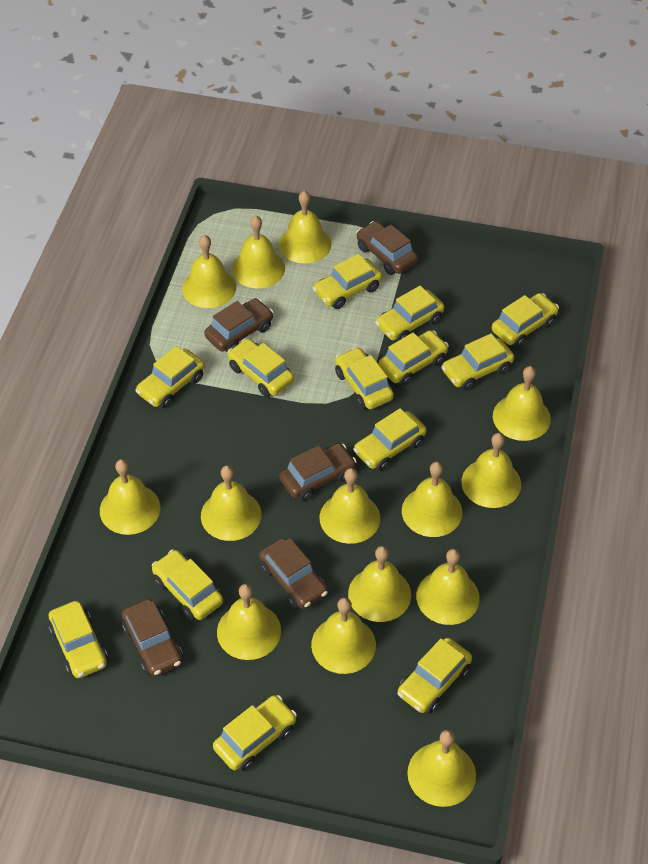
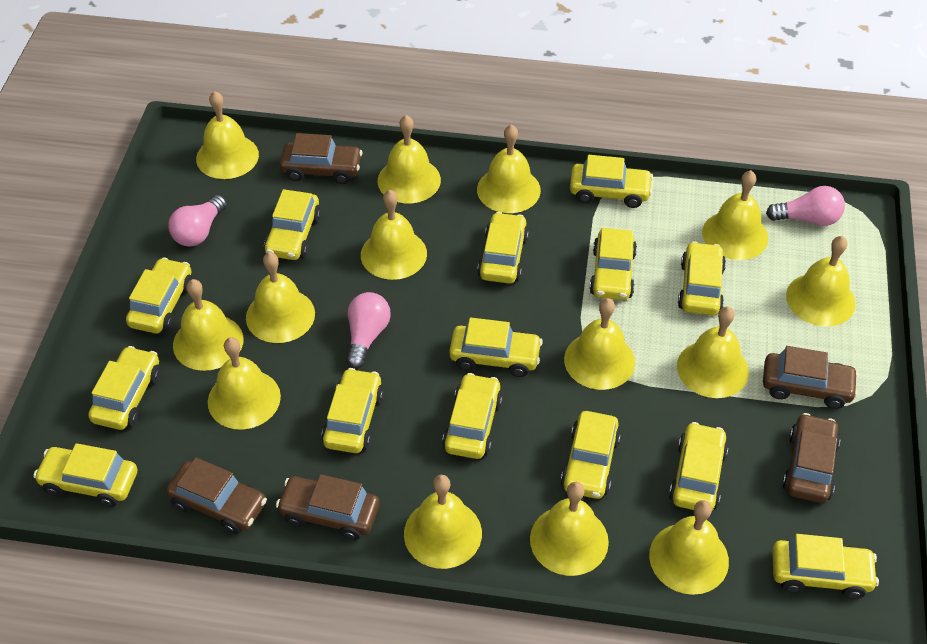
pink light bulb: 0 -> 3
yellow car: 13 -> 14

